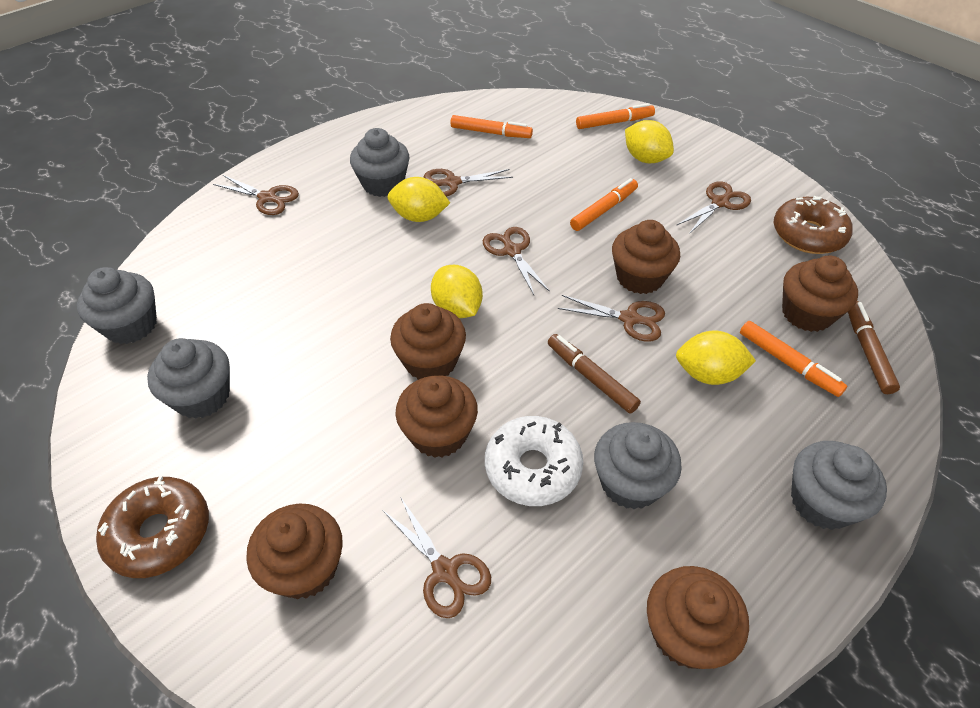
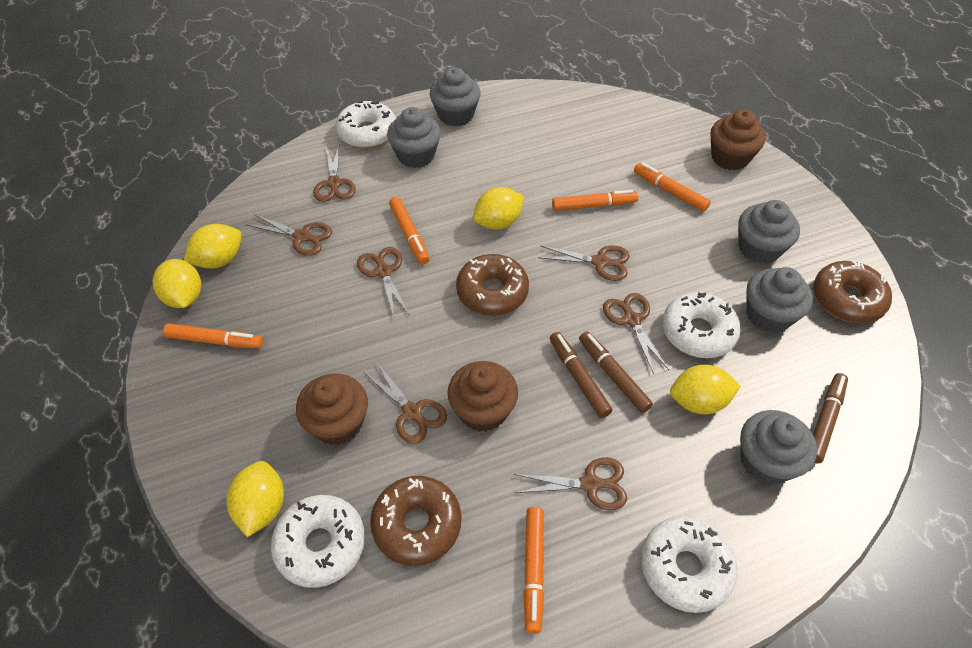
brown cupcake: 6 -> 3
brown donut: 2 -> 3
brown marker: 2 -> 3
brown scissors: 6 -> 7
orange marker: 4 -> 5
white donut: 1 -> 4
yellow lemon: 4 -> 5

